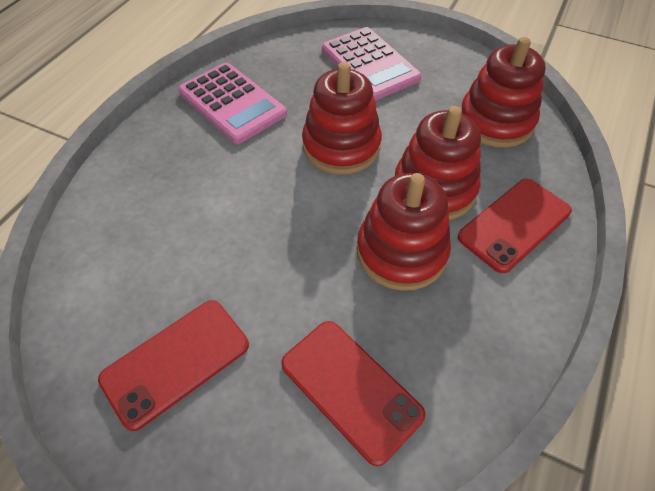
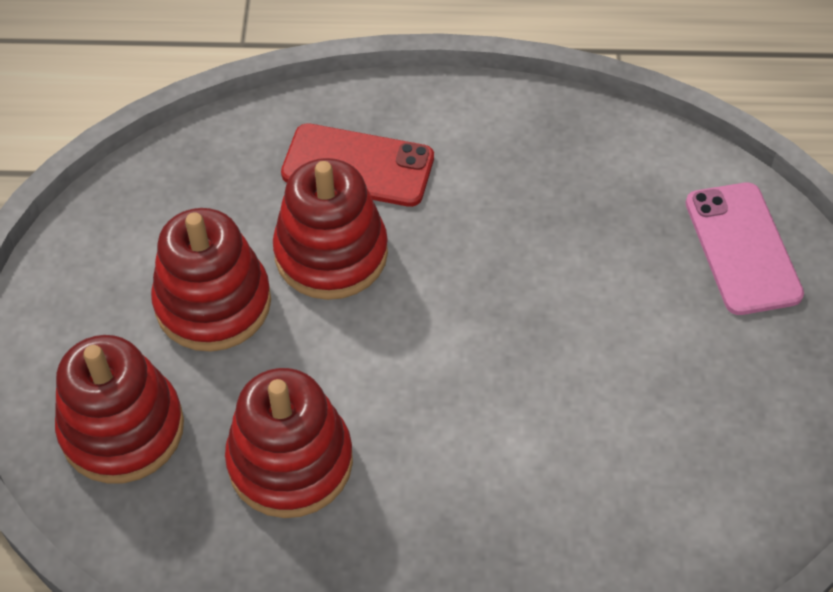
pink calculator: 2 -> 0
pink phone: 0 -> 1
red phone: 3 -> 1

